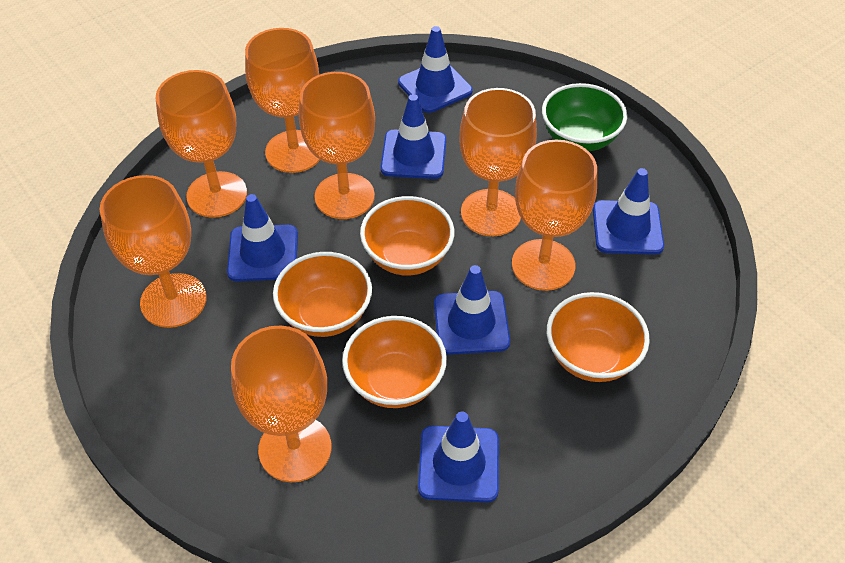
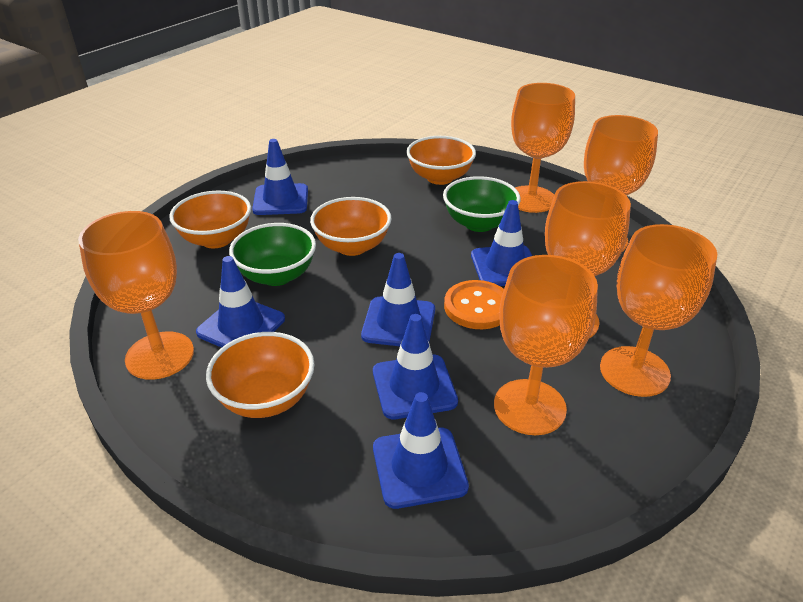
green bowl: 1 -> 2
orange button: 0 -> 1
orange goblet: 7 -> 6

